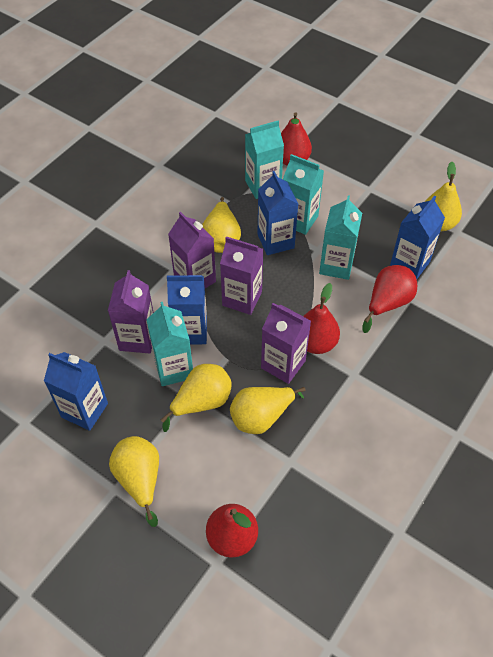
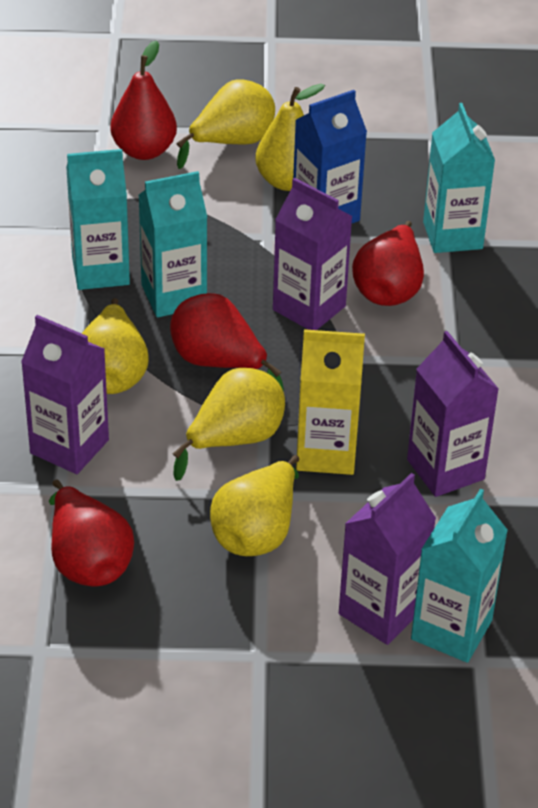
blue carton: 4 -> 1
yellow carton: 0 -> 1

